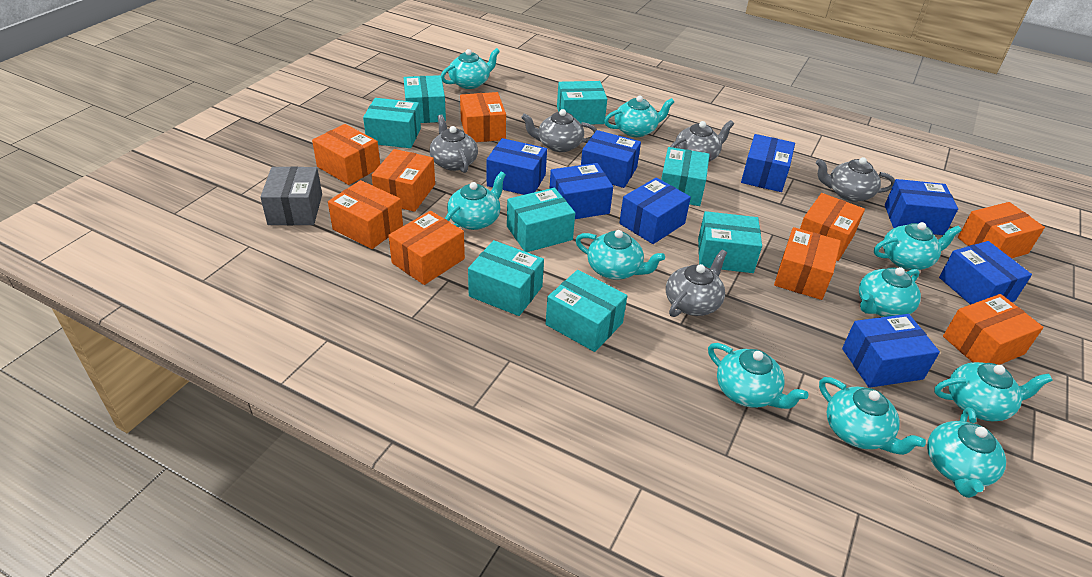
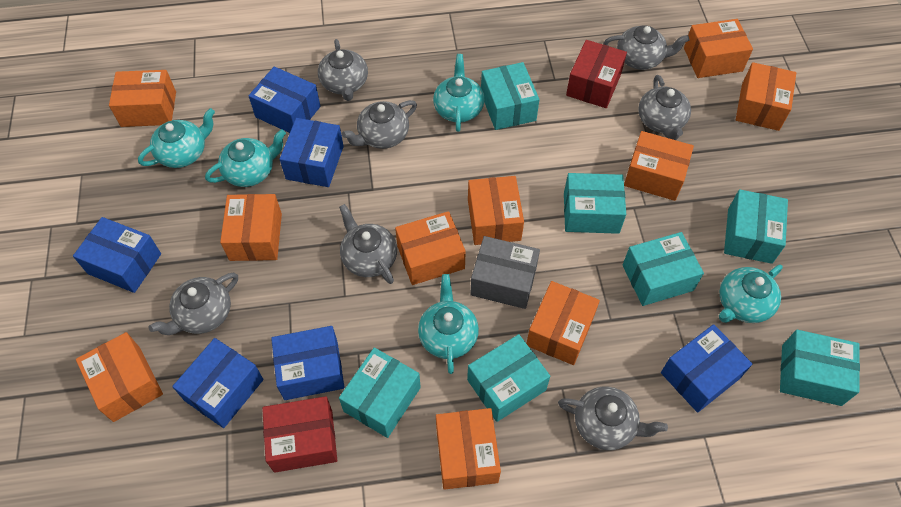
blue box: 8 -> 6
grey teapot: 5 -> 7
orange box: 9 -> 10
red box: 0 -> 2
turquoise box: 8 -> 7
turquoise teapot: 10 -> 5

